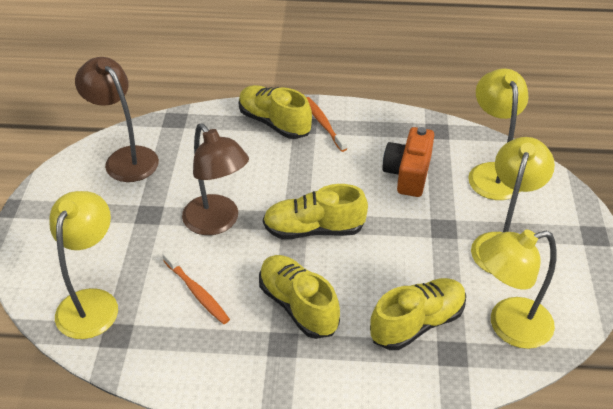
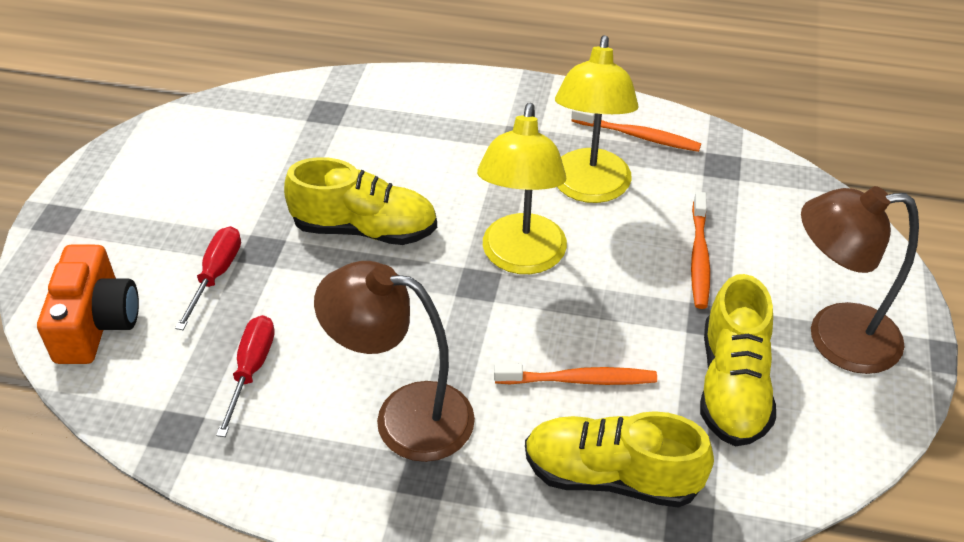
orange toothbrush: 2 -> 3
red screwdriver: 0 -> 2
yellow lamp: 4 -> 2
yellow shoe: 4 -> 3

